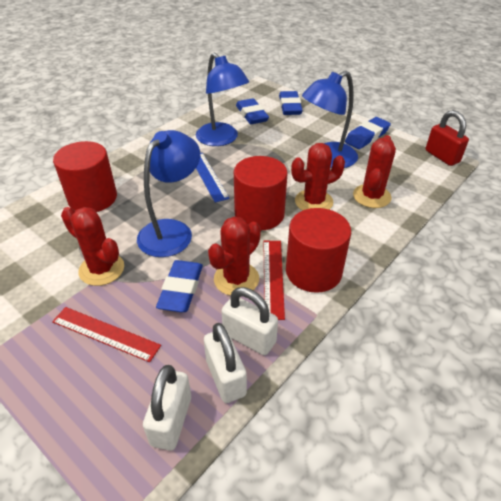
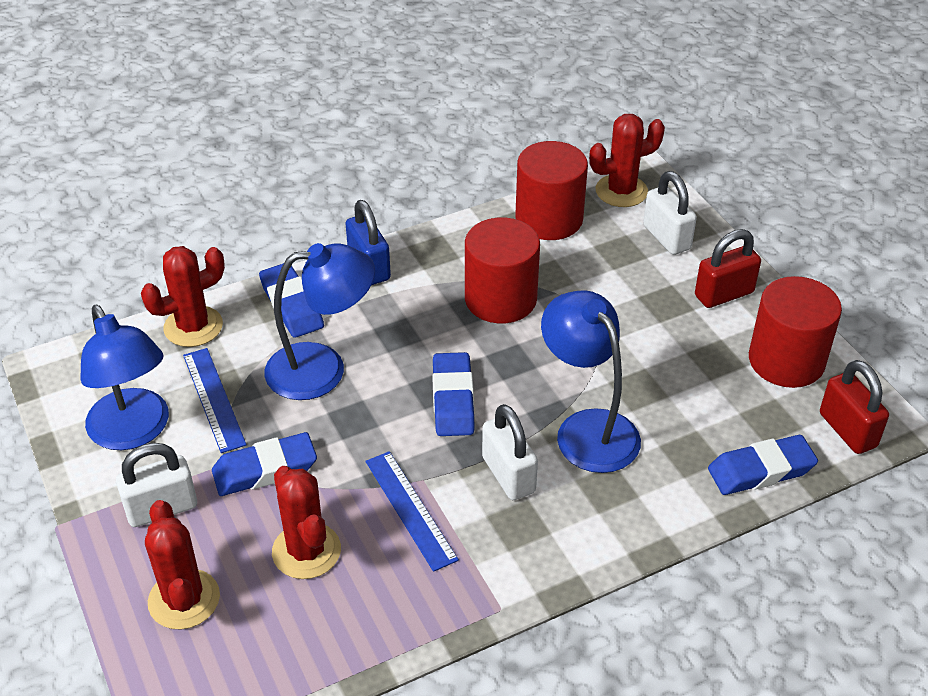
blue padlock: 0 -> 1
blue ruler: 1 -> 2
red padlock: 1 -> 2
red ruler: 2 -> 0

